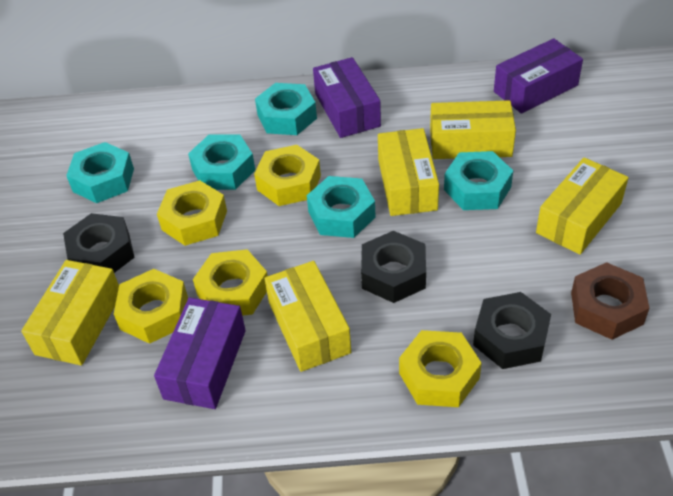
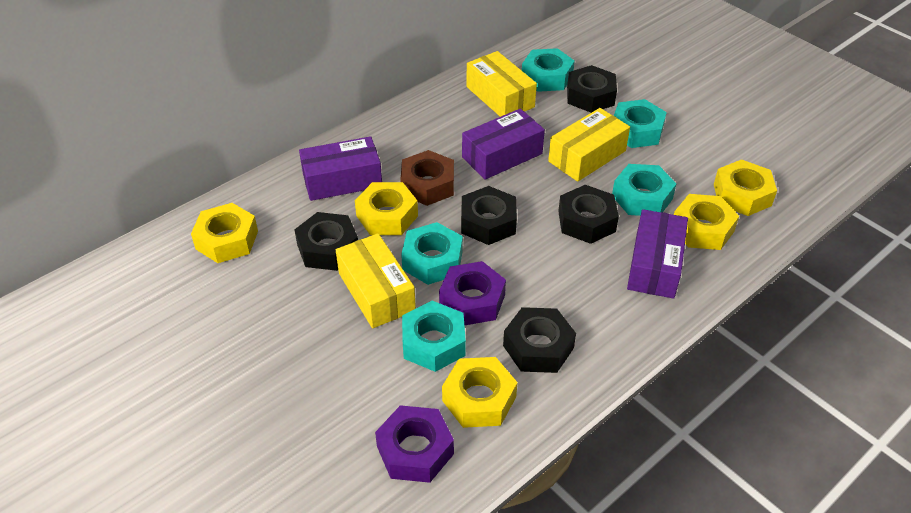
black nut: 3 -> 5
purple nut: 0 -> 2
yellow box: 5 -> 3

